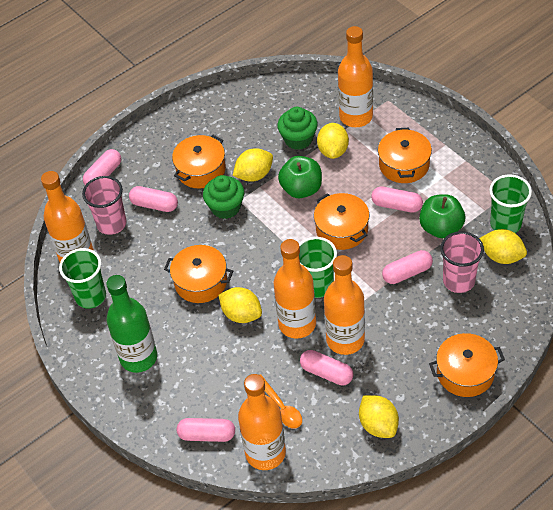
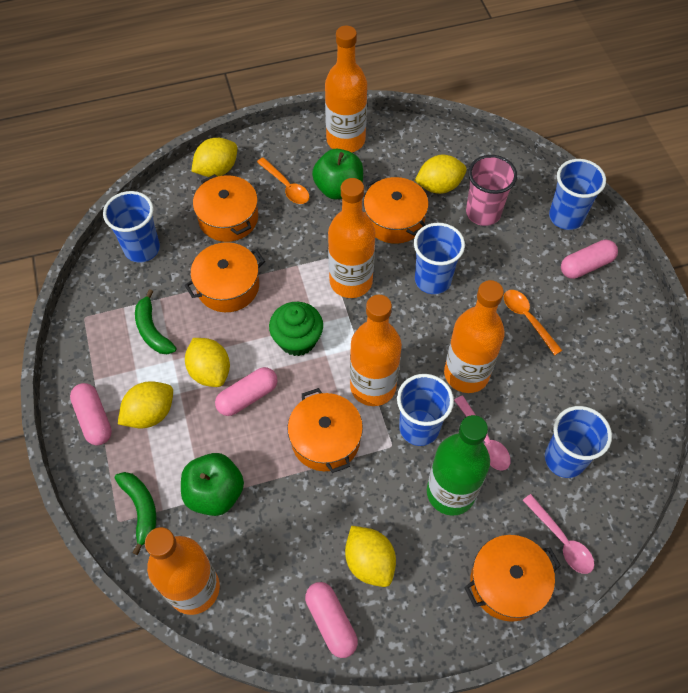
blue cup: 0 -> 5
green banana: 0 -> 2
green cup: 3 -> 0
green cupcake: 2 -> 1
orange spoon: 1 -> 2
pink capsule: 6 -> 4
pink cup: 2 -> 1
pink spoon: 0 -> 2

